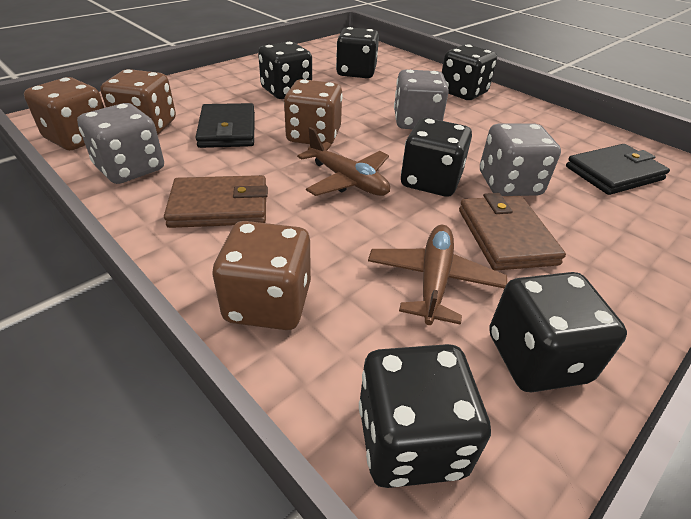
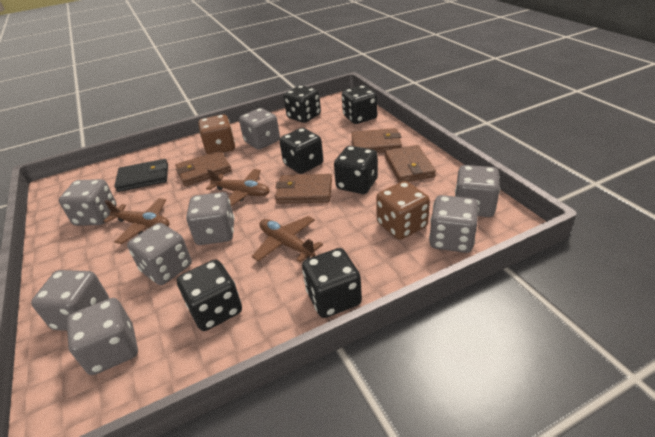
black wallet: 2 -> 1
brown dice: 4 -> 2
brown plane: 2 -> 3
brown wallet: 2 -> 4
grey dice: 3 -> 8

